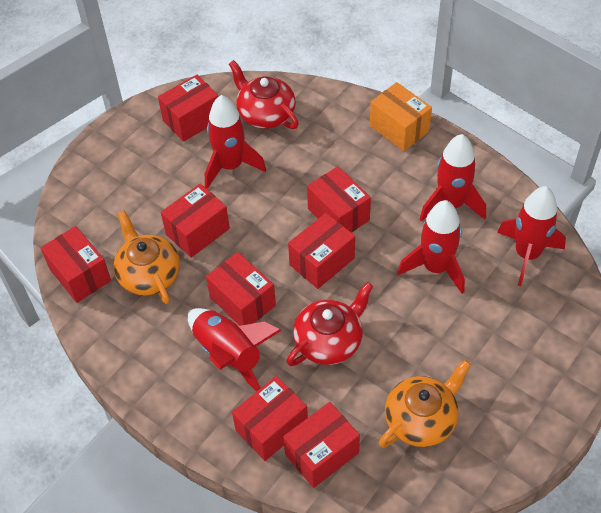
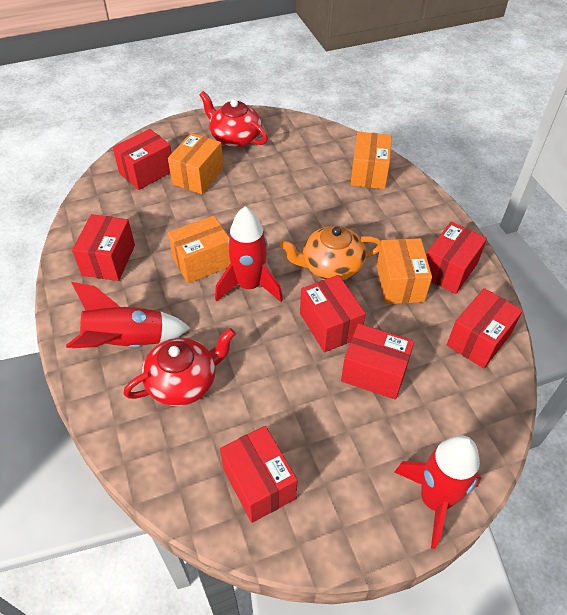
orange box: 1 -> 4
orange teapot: 2 -> 1
red box: 8 -> 7
red rocket: 5 -> 3

